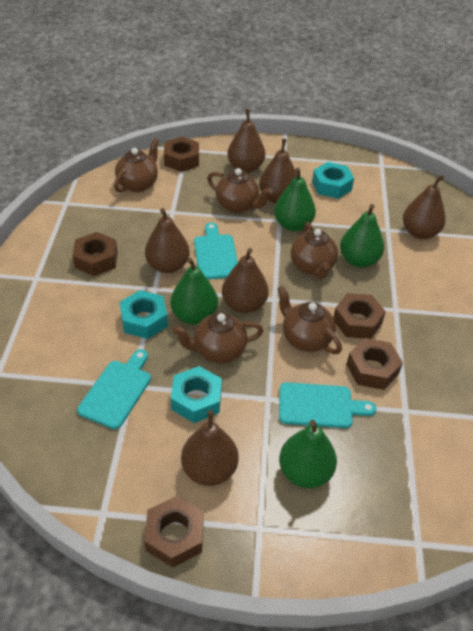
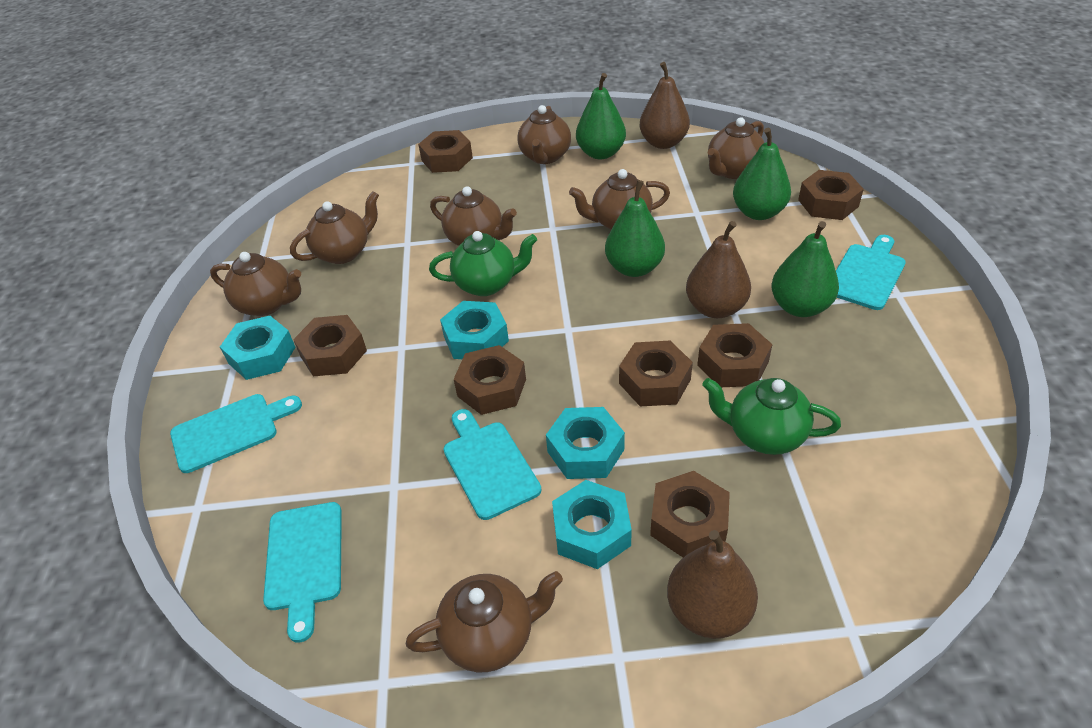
brown nut: 5 -> 7
brown pear: 6 -> 3
brown teapot: 5 -> 7
green teapot: 0 -> 2
turquoise cutting board: 3 -> 4
turquoise nut: 3 -> 4

